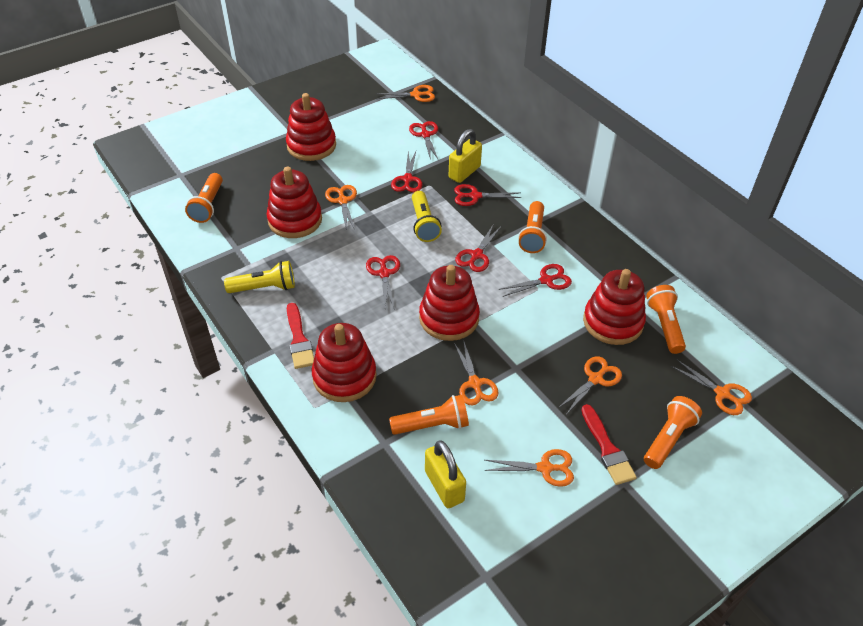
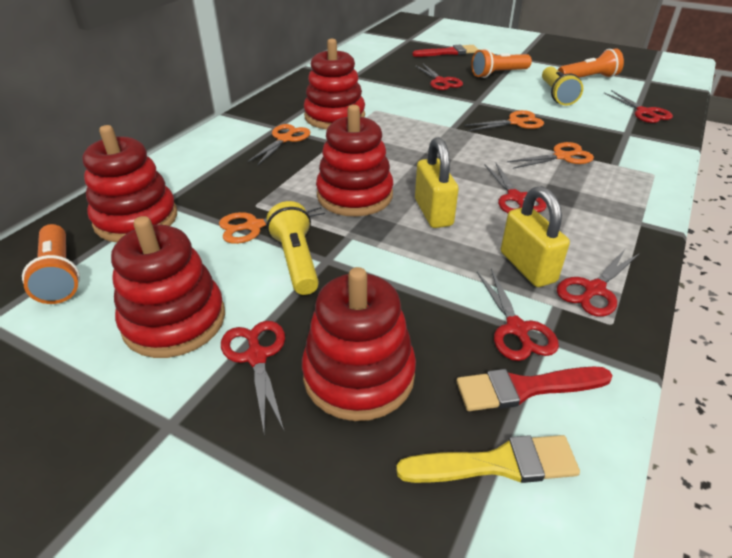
orange flashlight: 5 -> 3
orange scissors: 6 -> 4
yellow brush: 0 -> 1

